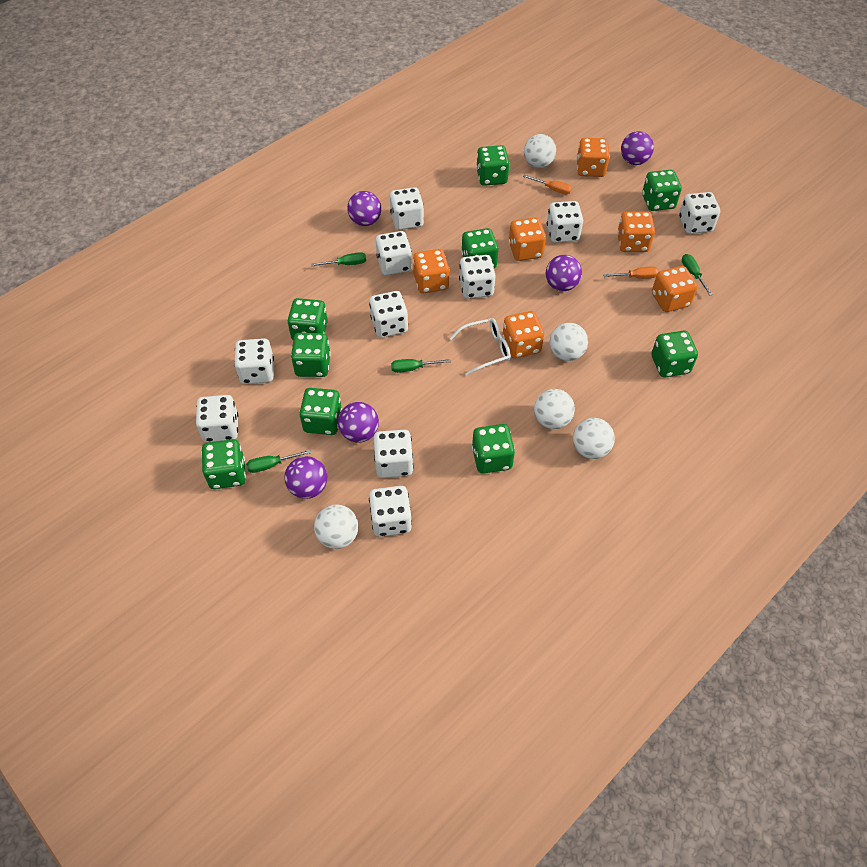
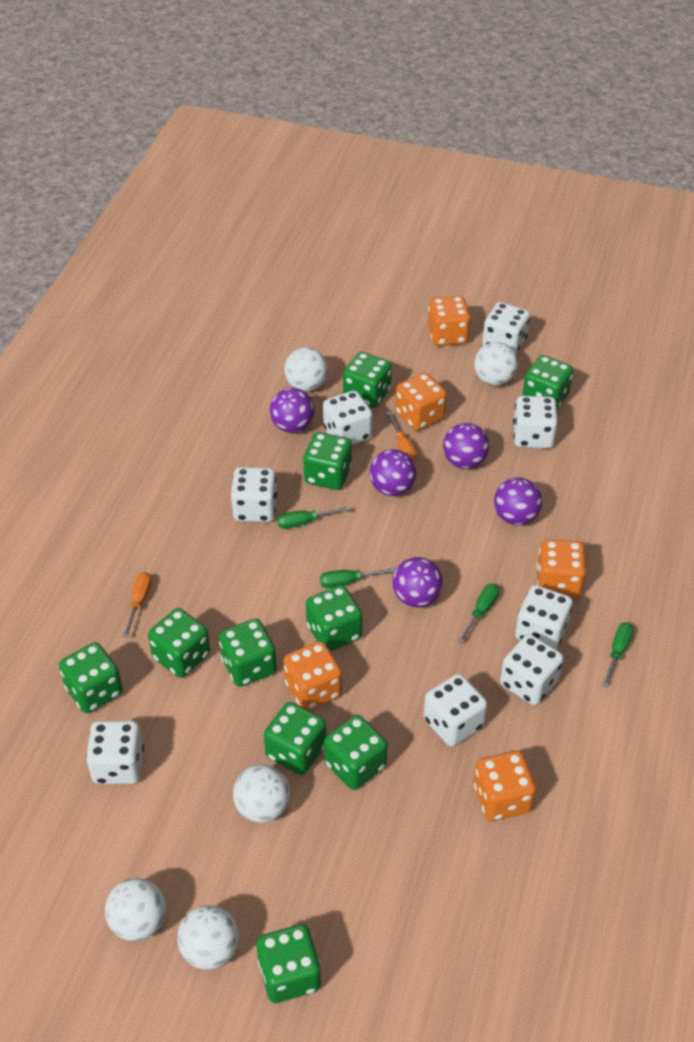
green dice: 9 -> 10
orange dice: 6 -> 5
white dice: 10 -> 8
white glasses: 1 -> 0

